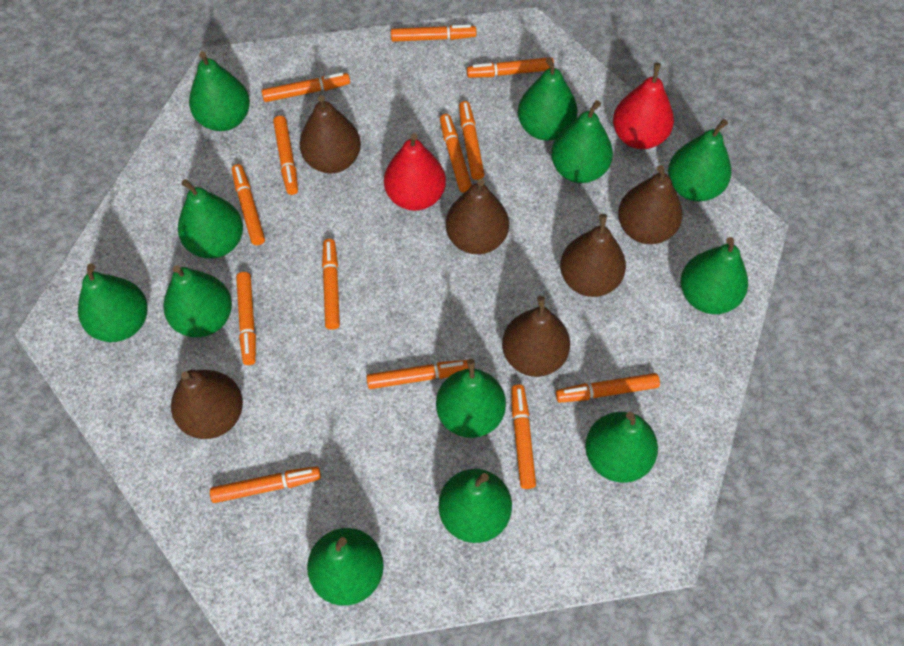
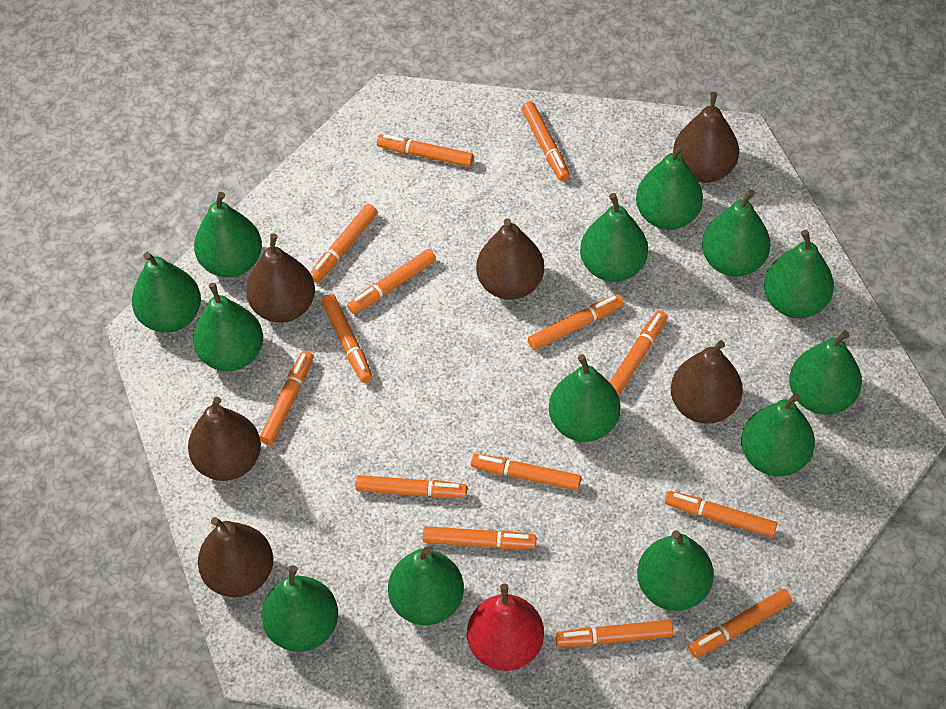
green pear: 12 -> 13
orange marker: 13 -> 14
red pear: 2 -> 1

